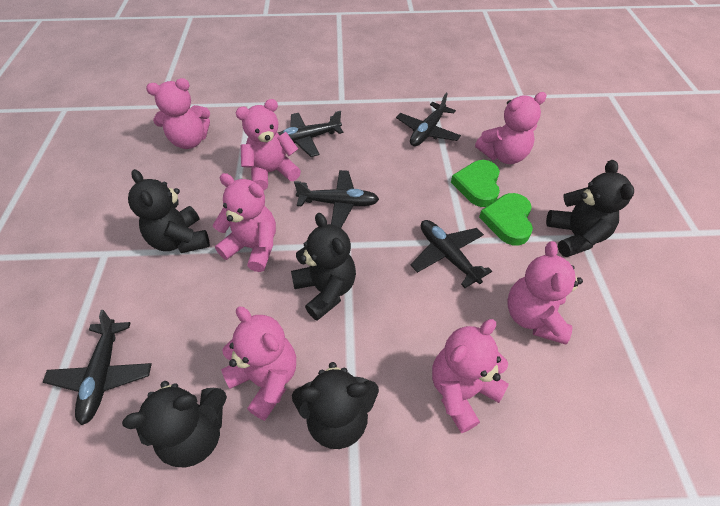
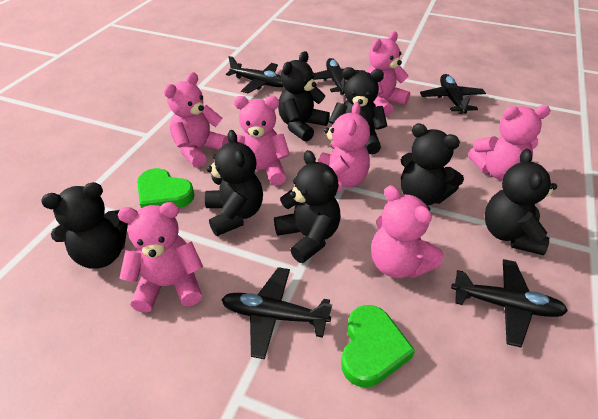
black teddy bear: 5 -> 7

